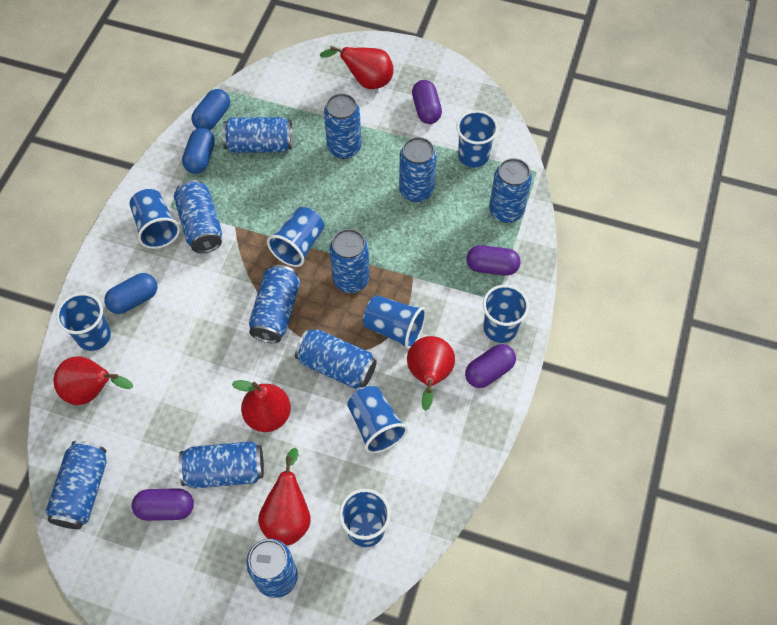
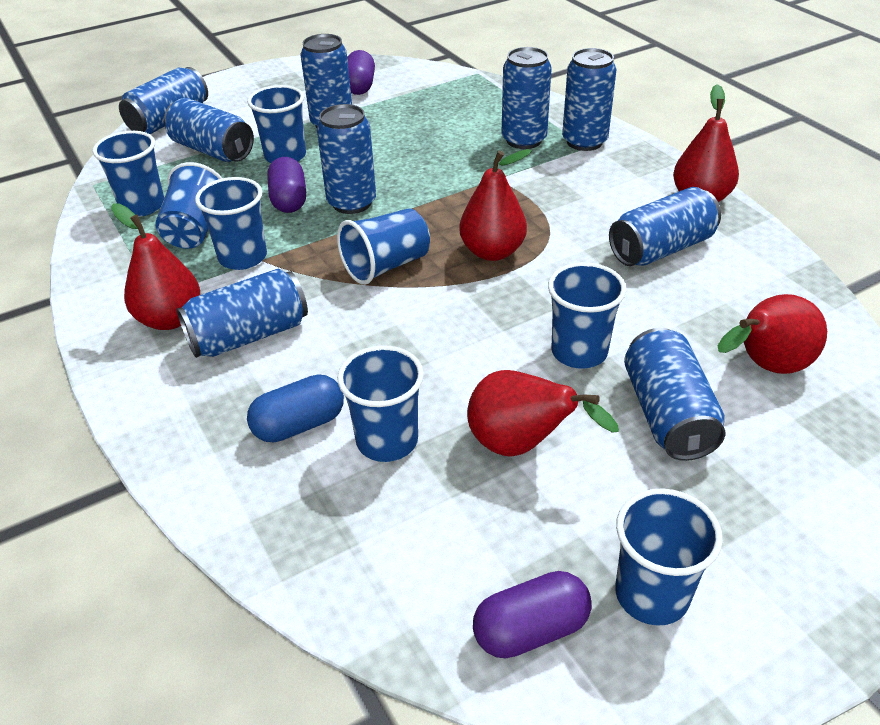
blue can: 11 -> 9
blue capsule: 3 -> 1
purple capsule: 4 -> 3

